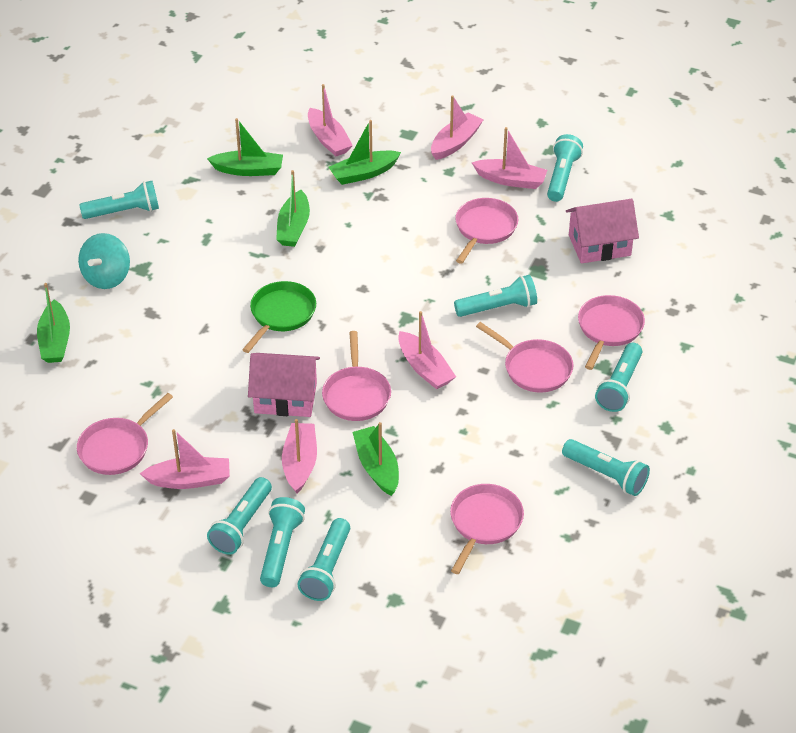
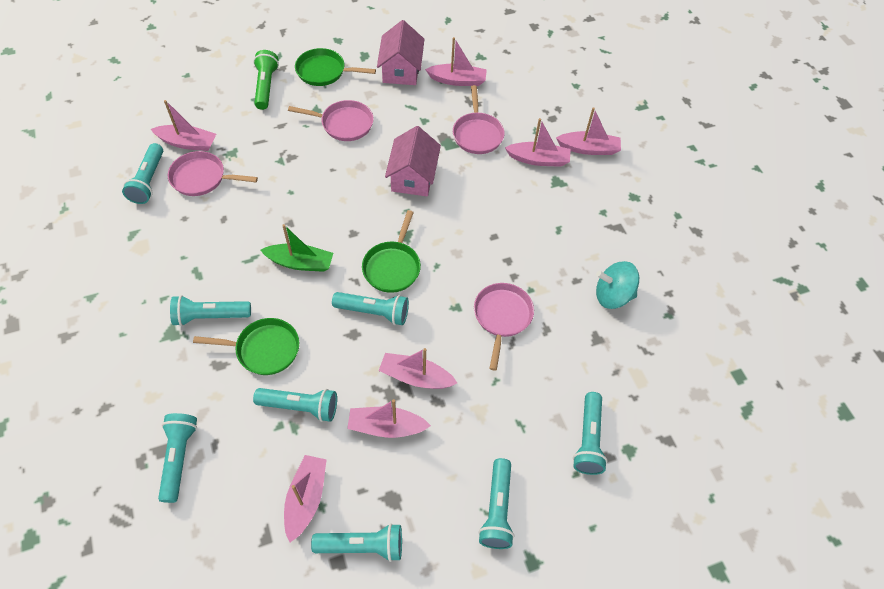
green boat: 5 -> 1
green flashlight: 0 -> 1
green pan: 1 -> 3
pink boat: 6 -> 7
pink pan: 6 -> 4

